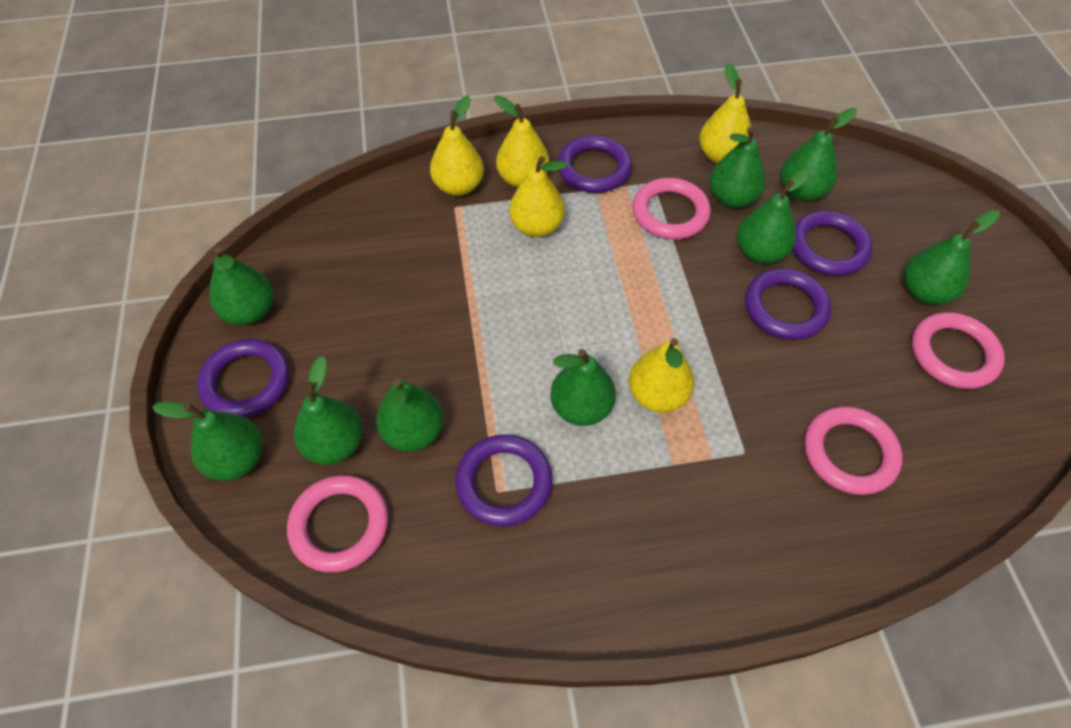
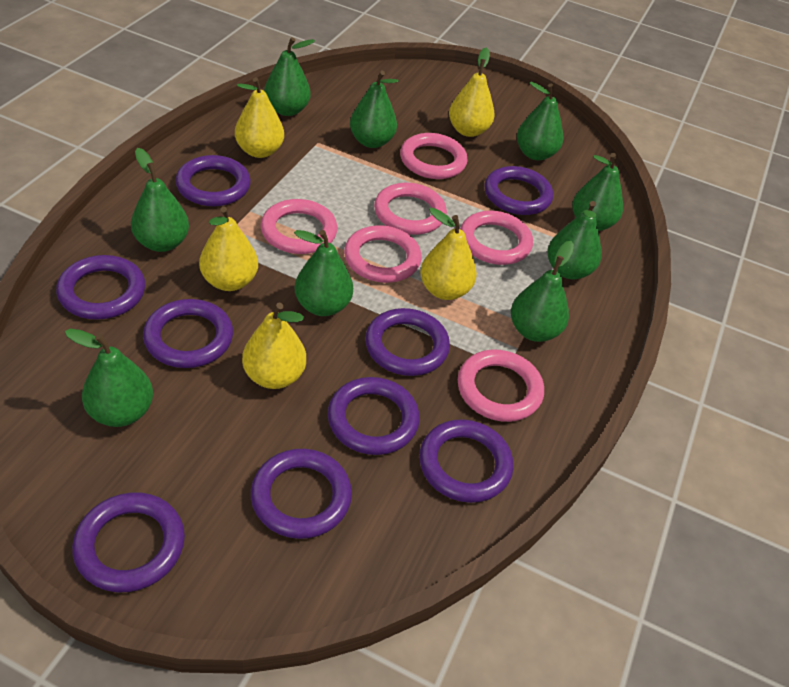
pink ring: 4 -> 6
purple ring: 5 -> 9

